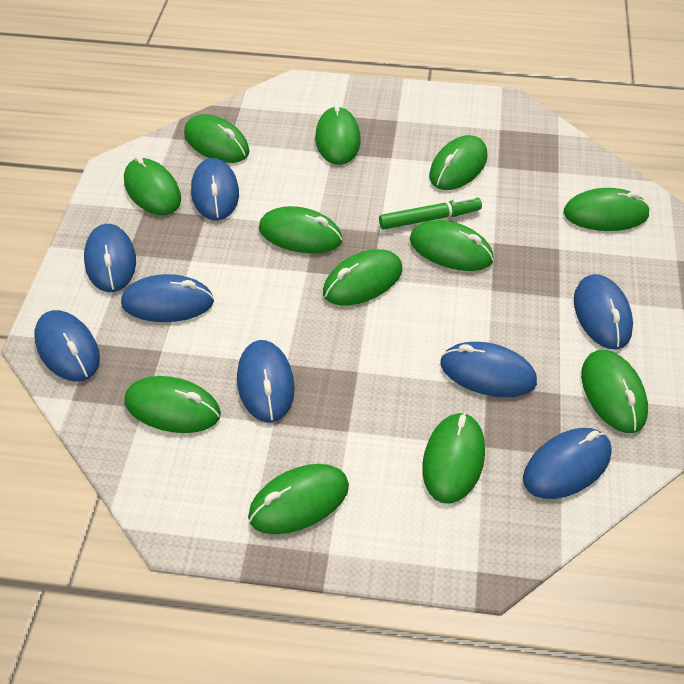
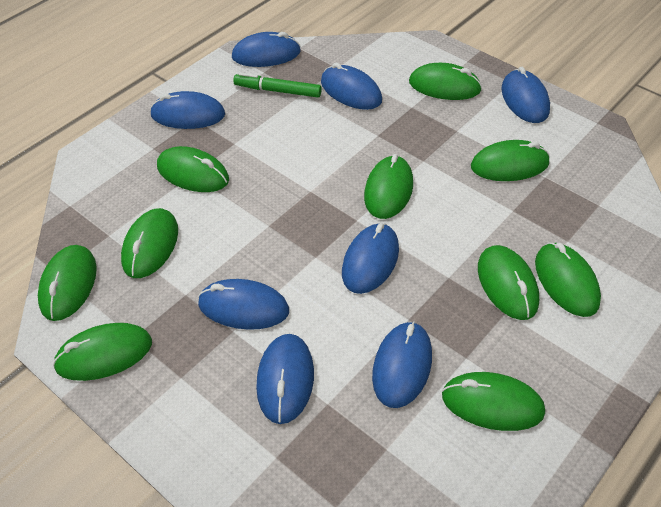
green mouse: 12 -> 10

